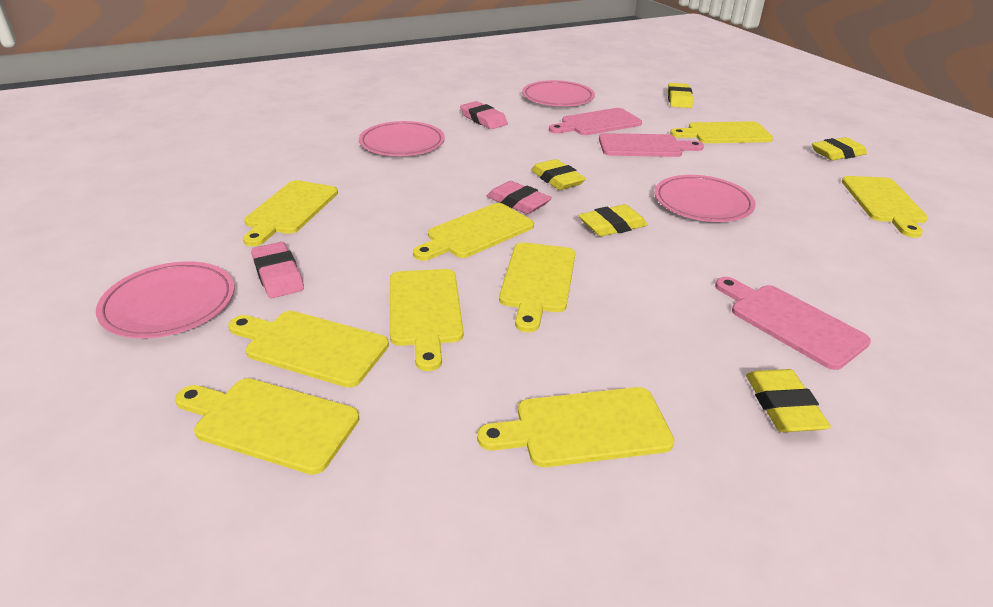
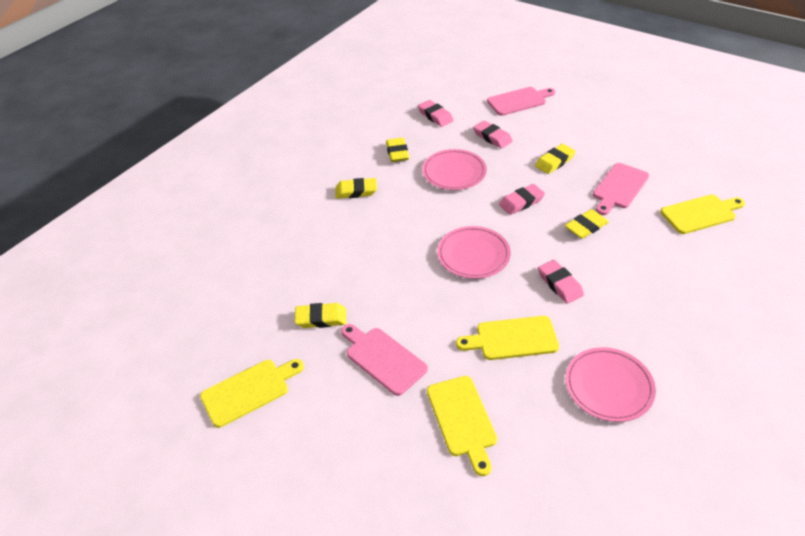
pink eraser: 3 -> 4
pink plate: 4 -> 3
yellow cutting board: 9 -> 4

